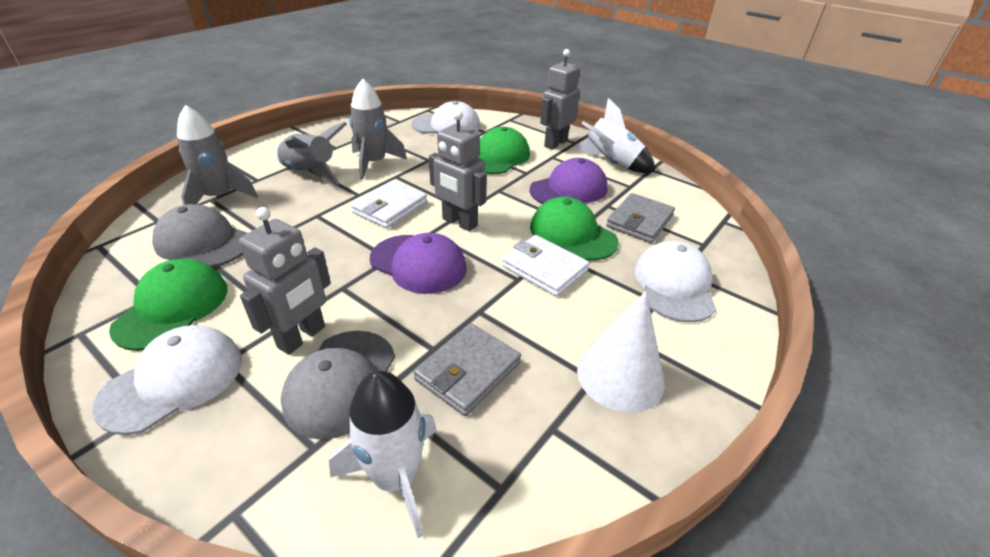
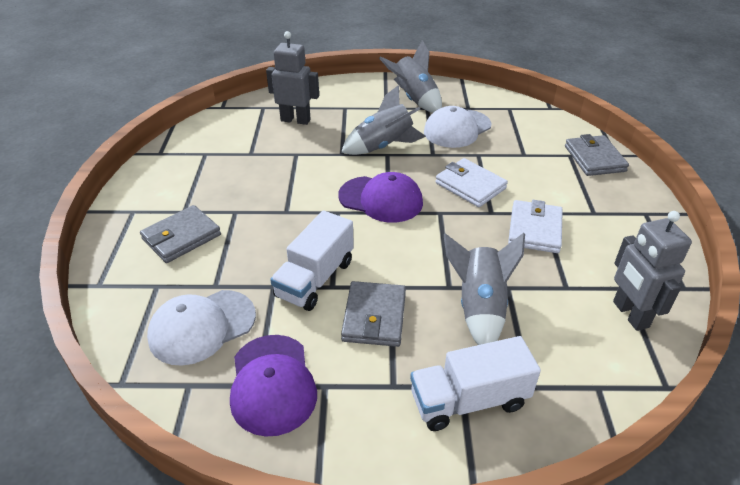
green cap: 3 -> 0
grey cap: 2 -> 0
grey robot: 3 -> 2
grey wallet: 2 -> 3
white cap: 3 -> 2
white cone: 1 -> 0
white rocket: 2 -> 0
white truck: 0 -> 2

